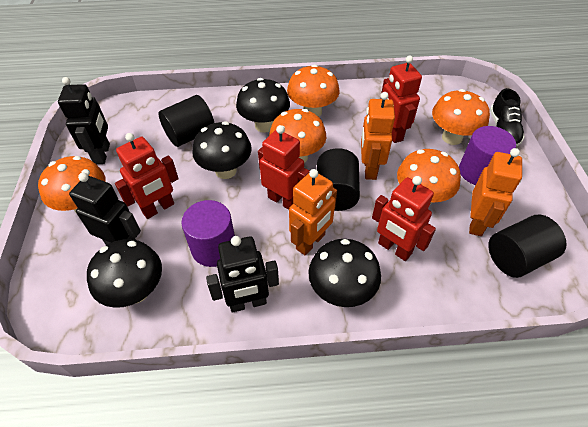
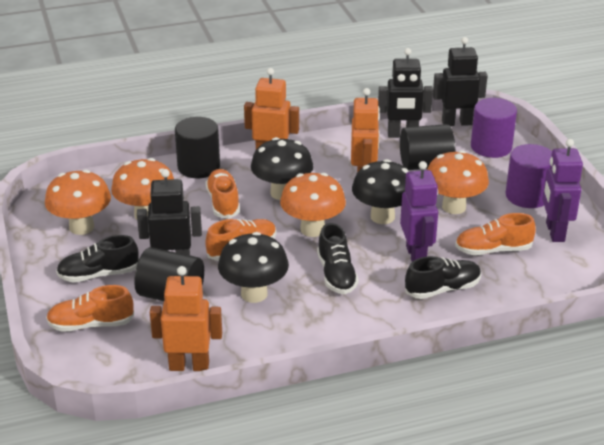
black mushroom: 4 -> 3
black shoe: 1 -> 3
orange mushroom: 5 -> 4
orange shoe: 0 -> 4
purple robot: 0 -> 2
red robot: 4 -> 0

